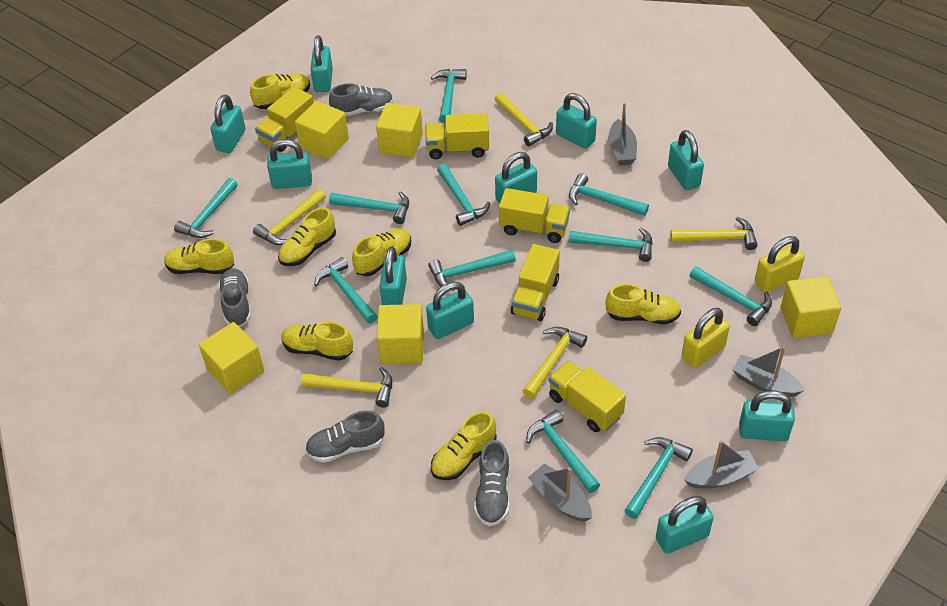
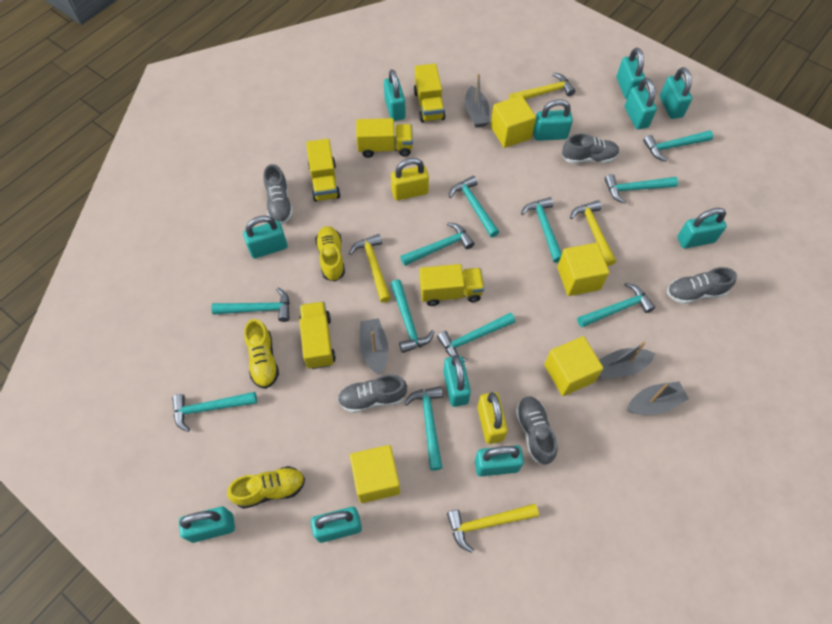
grey shoe: 4 -> 5
turquoise padlock: 10 -> 11
yellow cube: 5 -> 4
yellow hammer: 5 -> 4
yellow shoe: 7 -> 3

